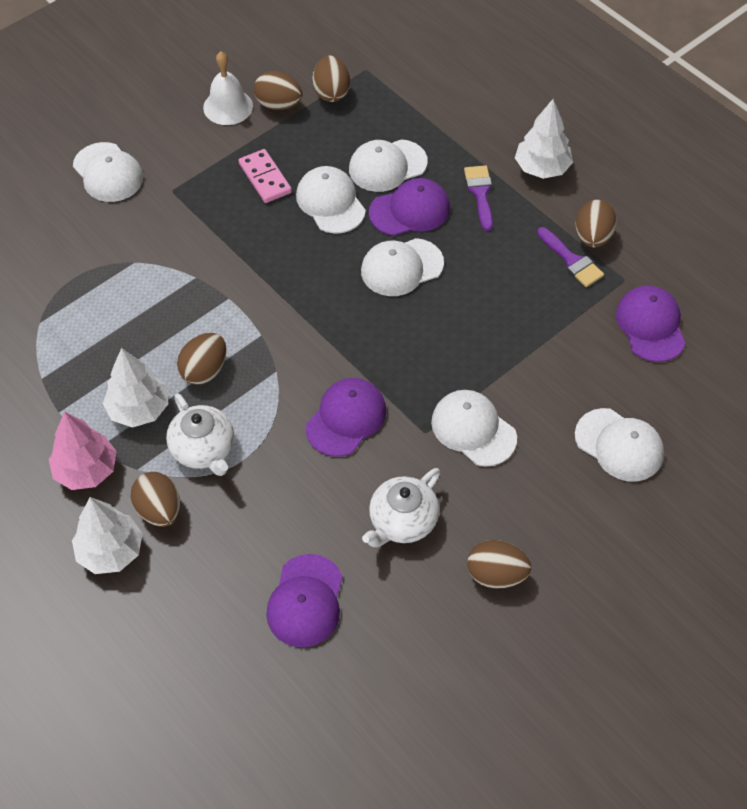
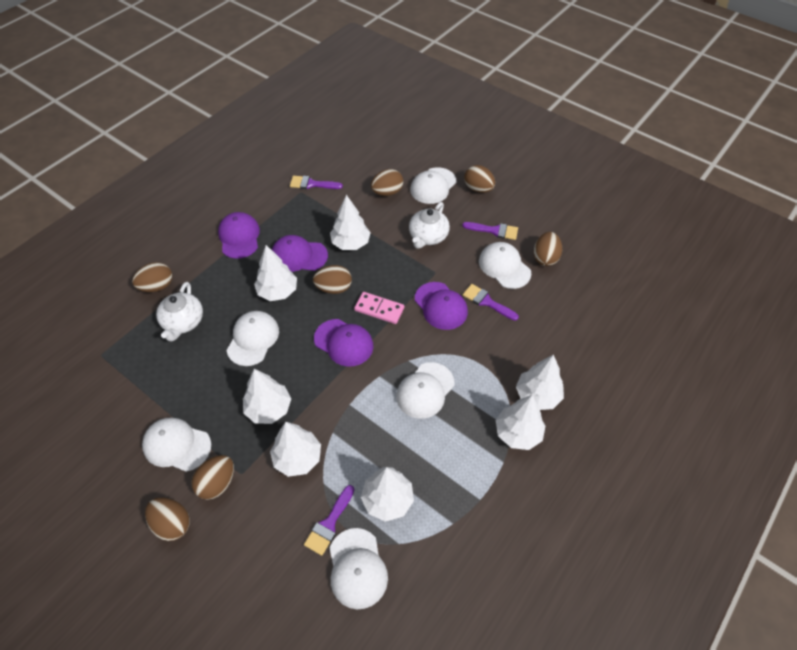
brown egg: 6 -> 7
pink tree: 1 -> 0
purple brush: 2 -> 4
white bell: 1 -> 0
white tree: 3 -> 7

